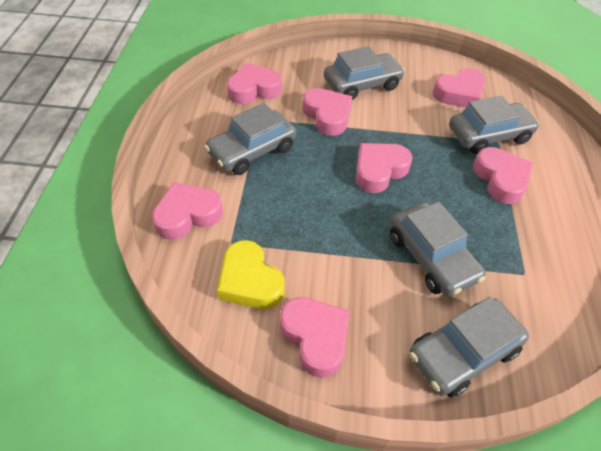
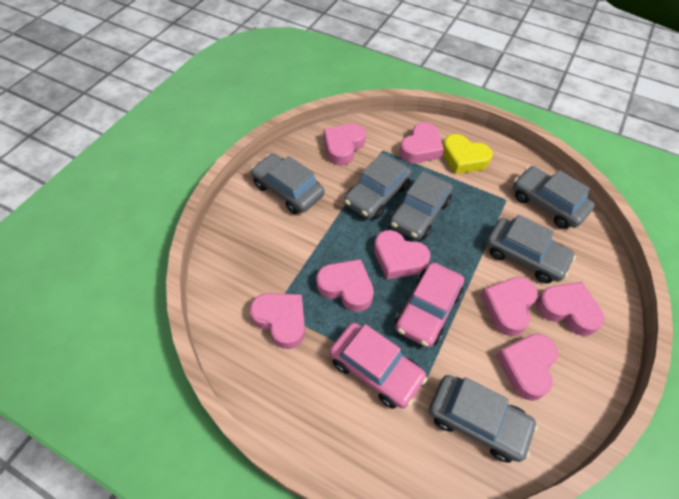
grey car: 5 -> 6
pink car: 0 -> 2
pink heart: 7 -> 8

